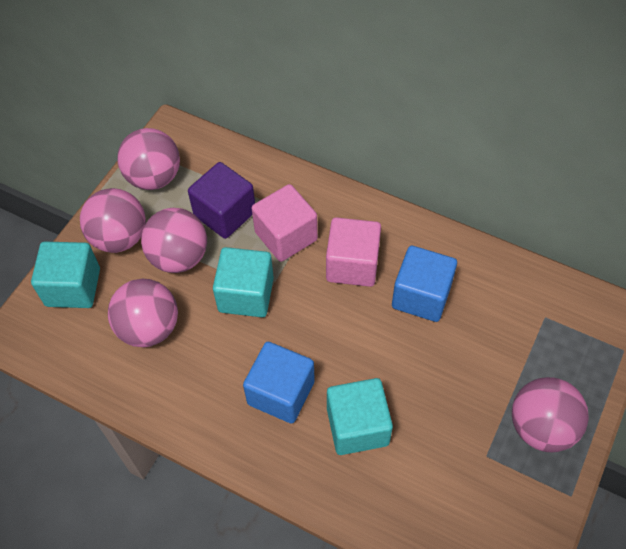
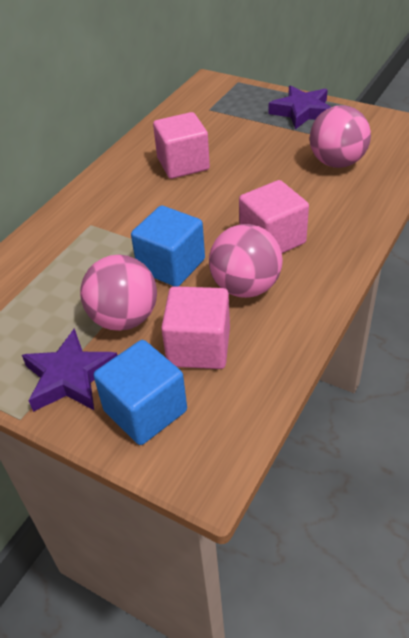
pink ball: 5 -> 3
pink cube: 2 -> 3
purple cube: 1 -> 0
purple star: 0 -> 2
turquoise cube: 3 -> 0

